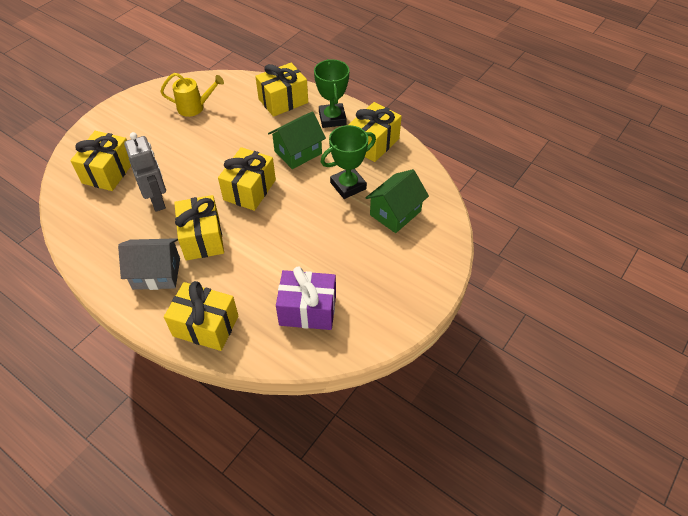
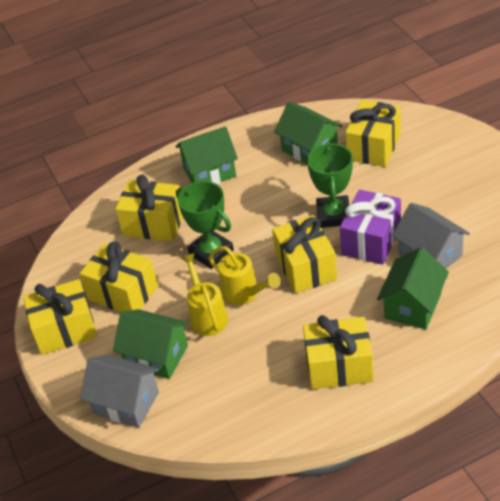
green house: 2 -> 4
grey house: 1 -> 2
grey robot: 1 -> 0
yellow watering can: 1 -> 2

